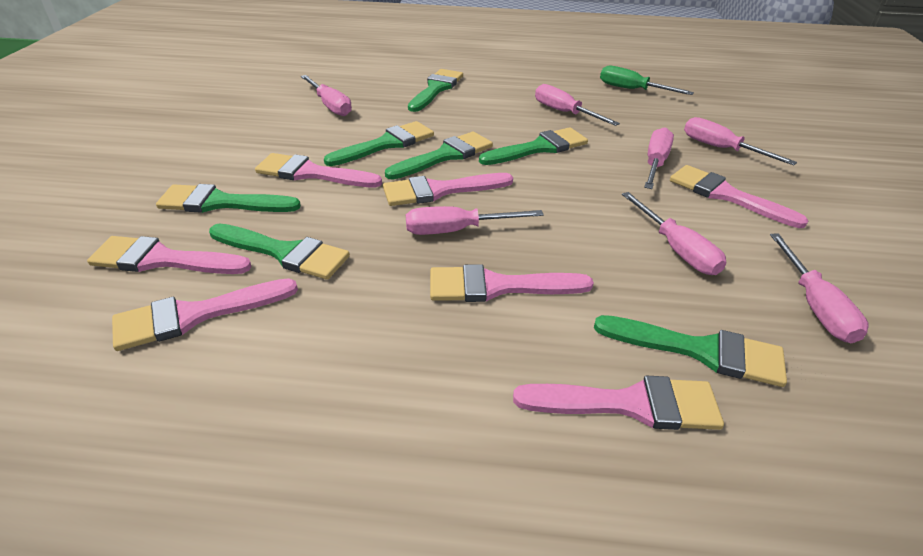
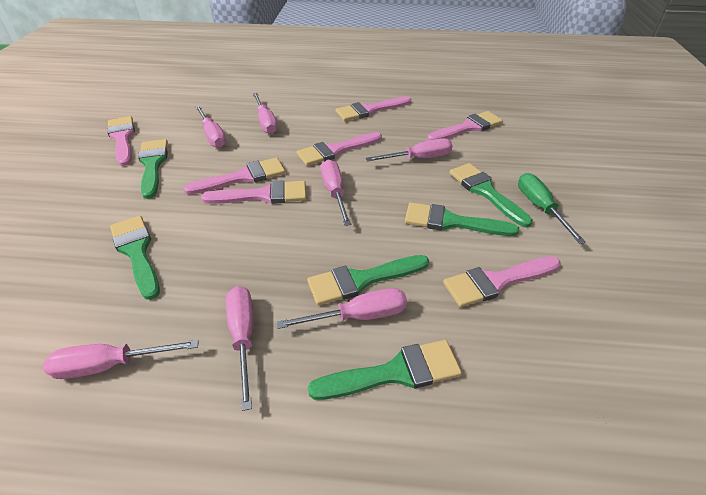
green brush: 7 -> 6

